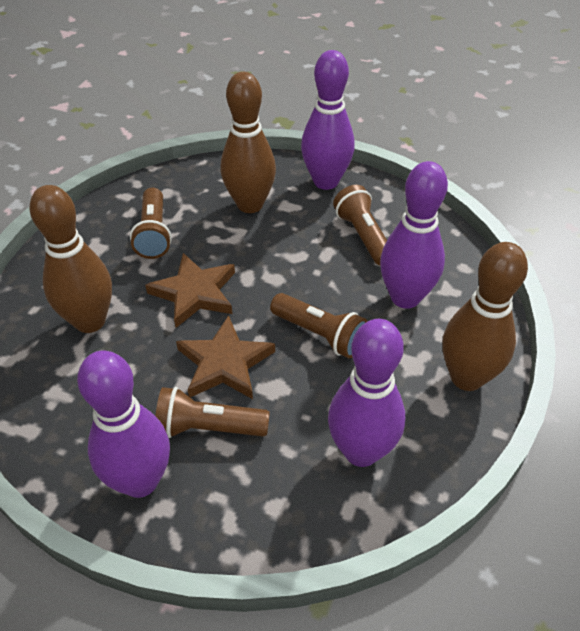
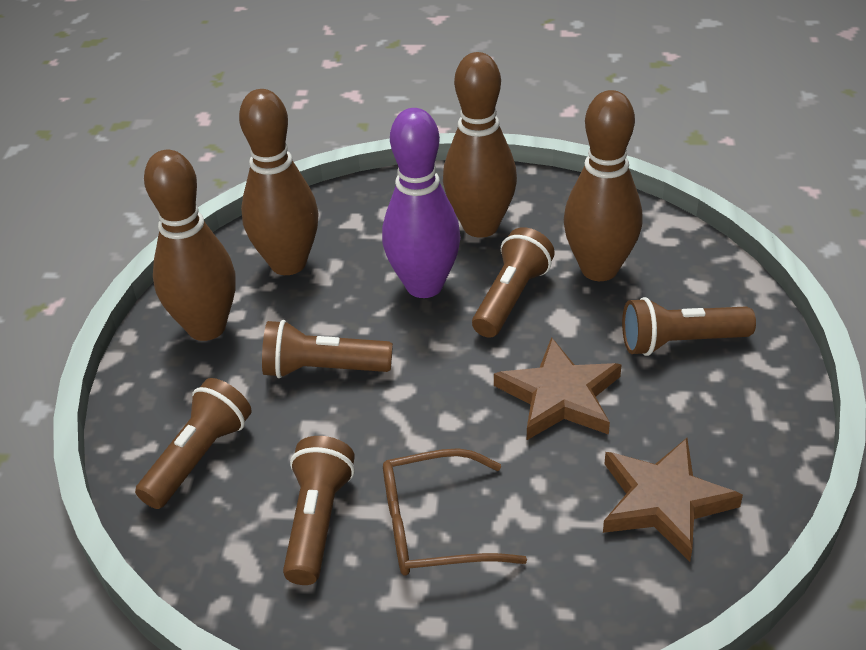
brown bowling pin: 3 -> 4
brown flashlight: 4 -> 5
brown glasses: 0 -> 1
purple bowling pin: 4 -> 1

